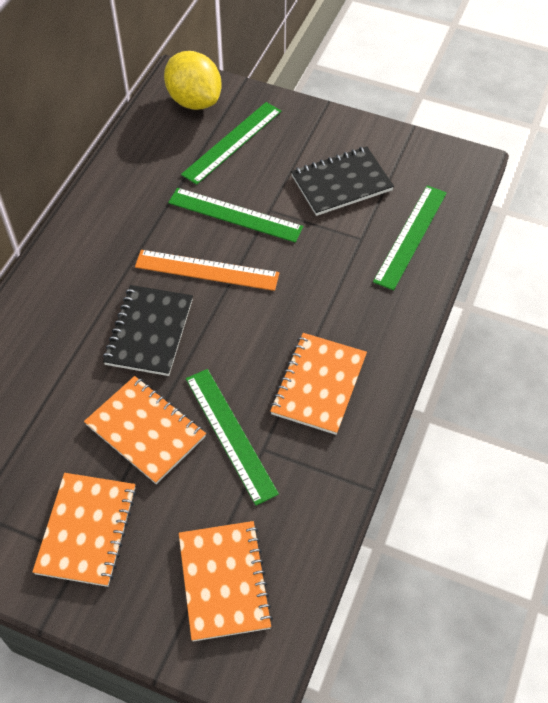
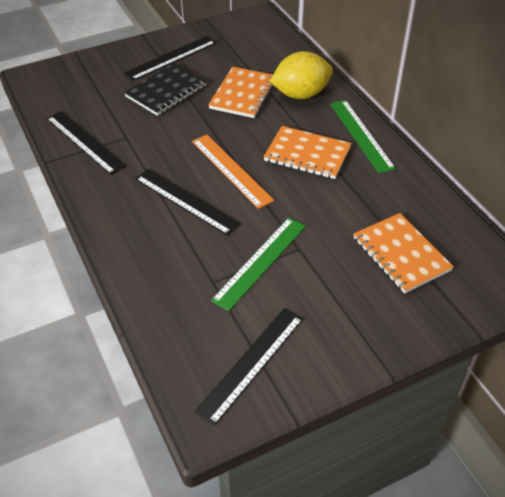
black notebook: 2 -> 1
black ruler: 0 -> 4
green ruler: 4 -> 2
orange notebook: 4 -> 3

